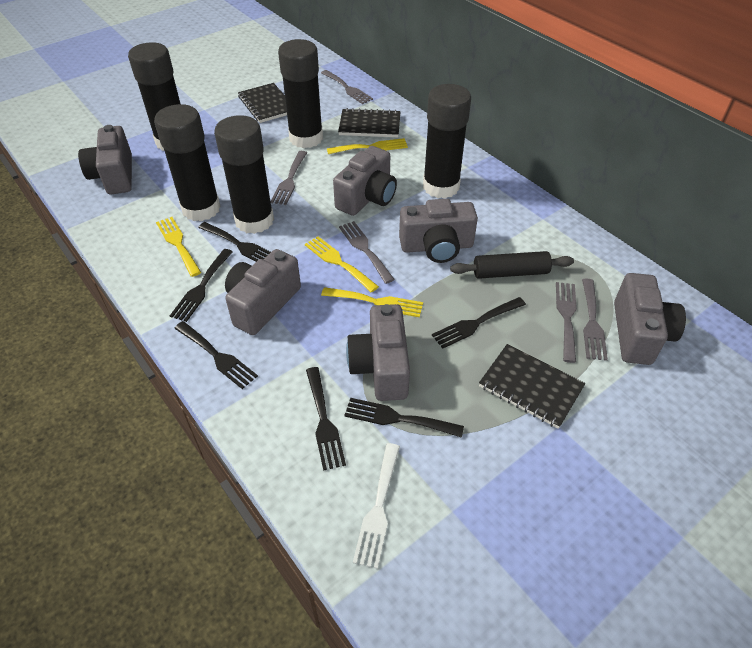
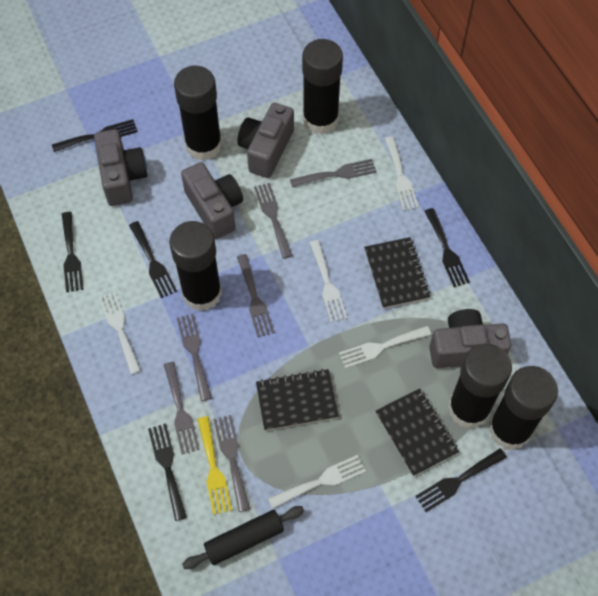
grey camera: 6 -> 4
grey fork: 5 -> 6
white fork: 1 -> 5
yellow fork: 4 -> 1

